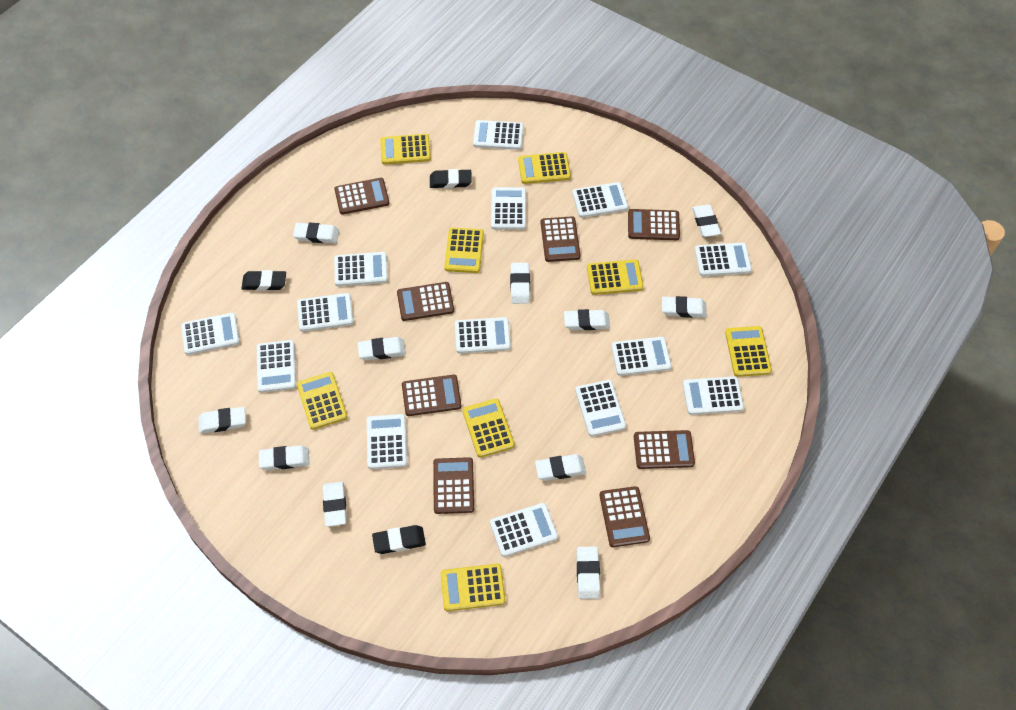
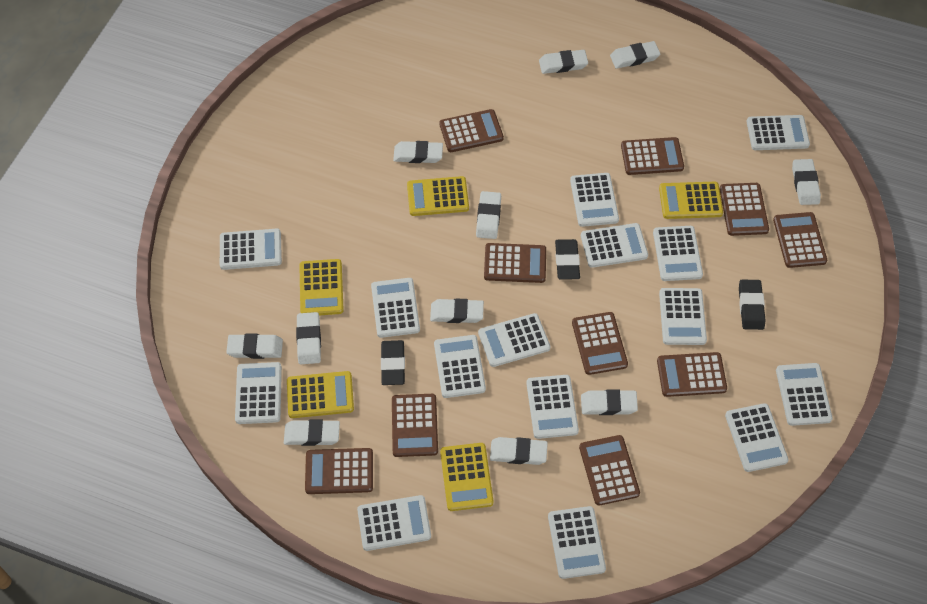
brown calculator: 8 -> 10
white calculator: 14 -> 15
yellow calculator: 8 -> 5

